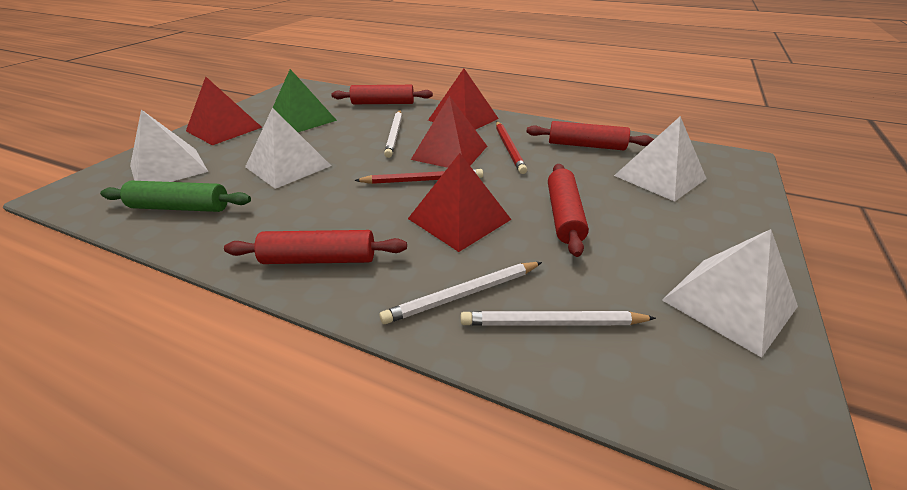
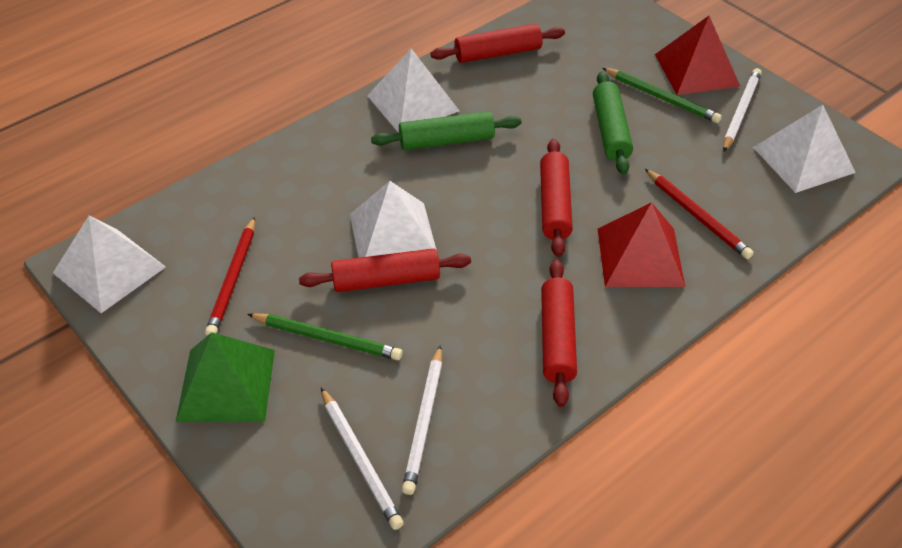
green pencil: 0 -> 2
green rolling pin: 1 -> 2
red pyramid: 4 -> 2

